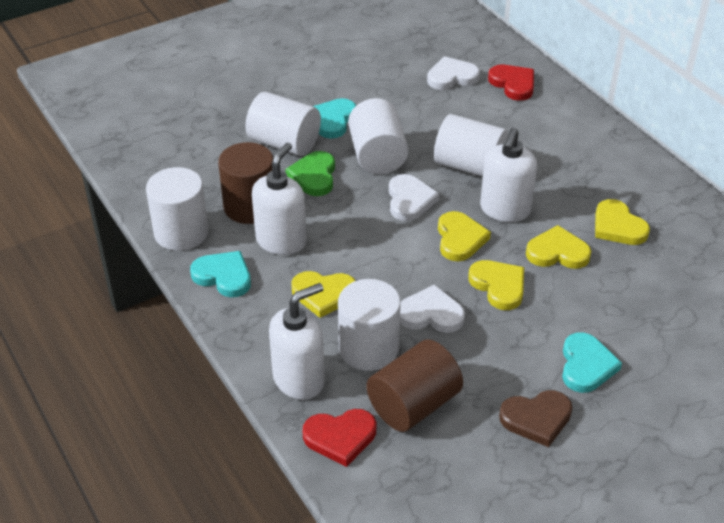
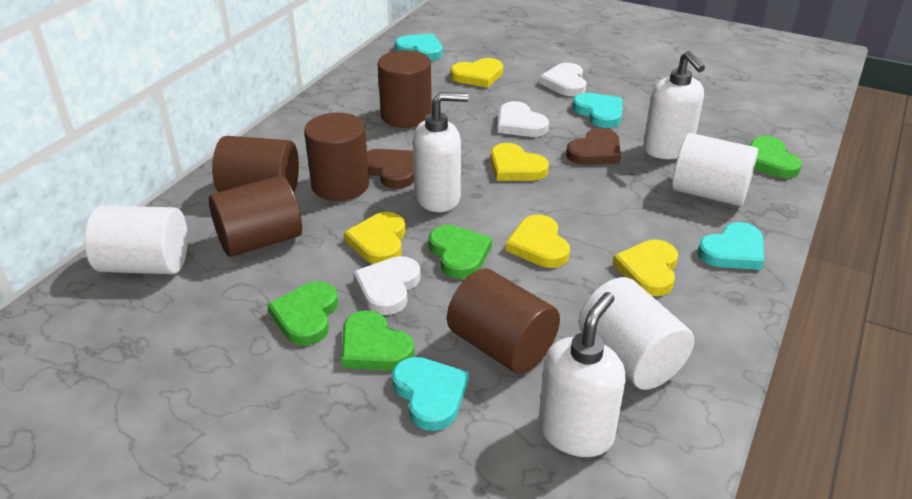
brown cylinder: 2 -> 5
brown heart: 1 -> 2
green heart: 1 -> 4
red heart: 2 -> 0
turquoise heart: 3 -> 4
white cylinder: 5 -> 3

